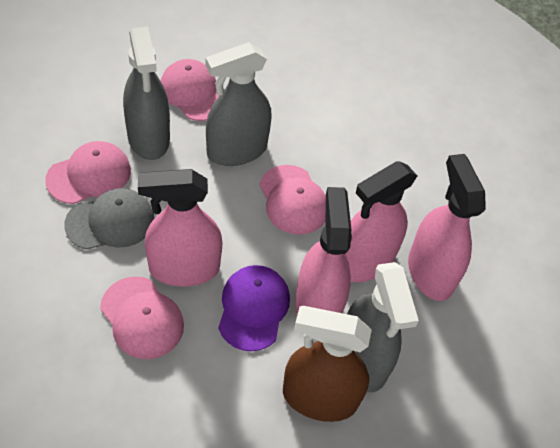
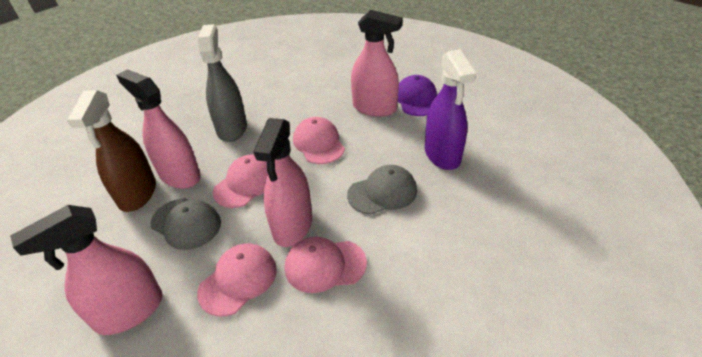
grey cap: 1 -> 2
grey spray bottle: 3 -> 1
purple spray bottle: 0 -> 1

